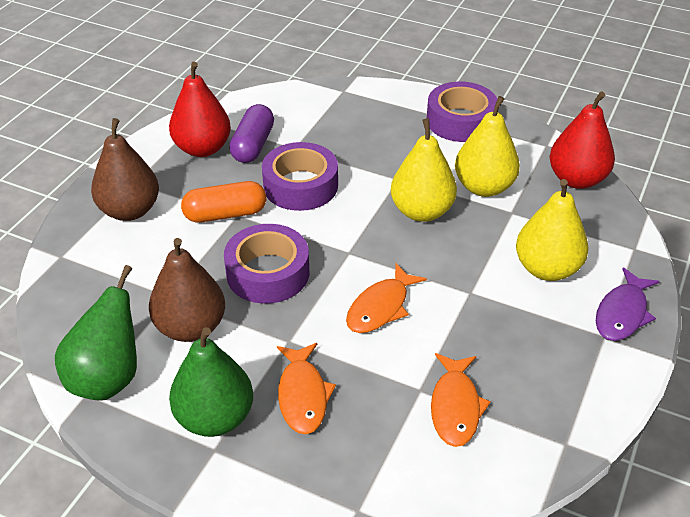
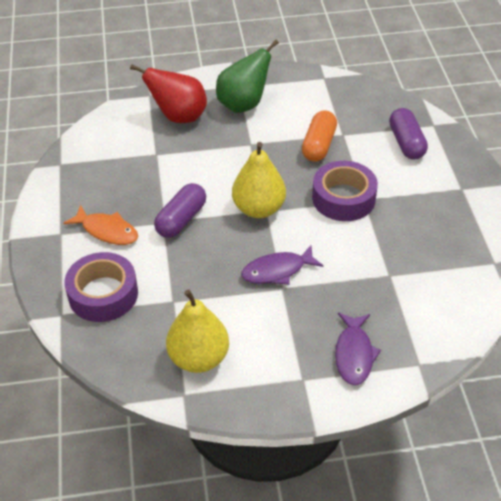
brown pear: 2 -> 0
green pear: 2 -> 1
orange fish: 3 -> 1
purple capsule: 1 -> 2
purple fish: 1 -> 2
purple tape: 3 -> 2
red pear: 2 -> 1
yellow pear: 3 -> 2

